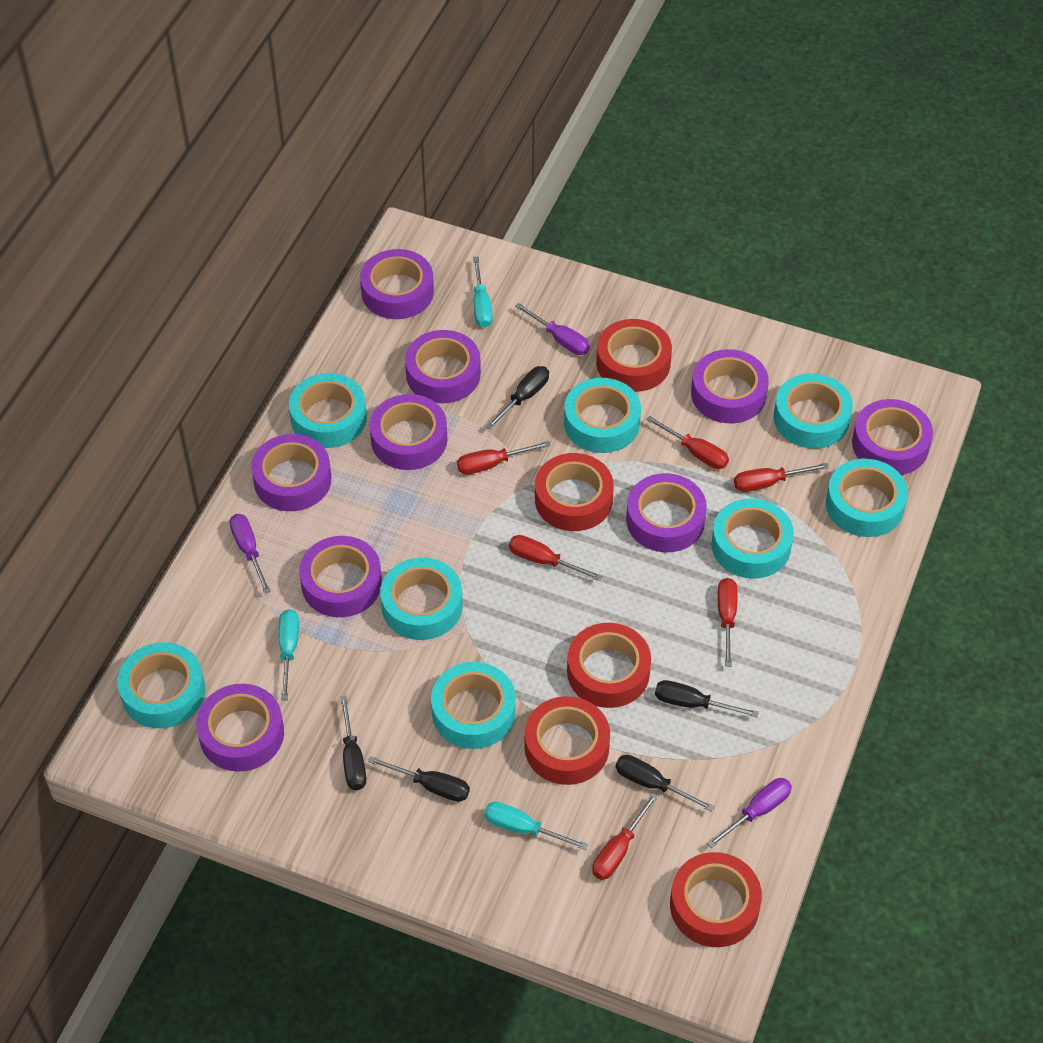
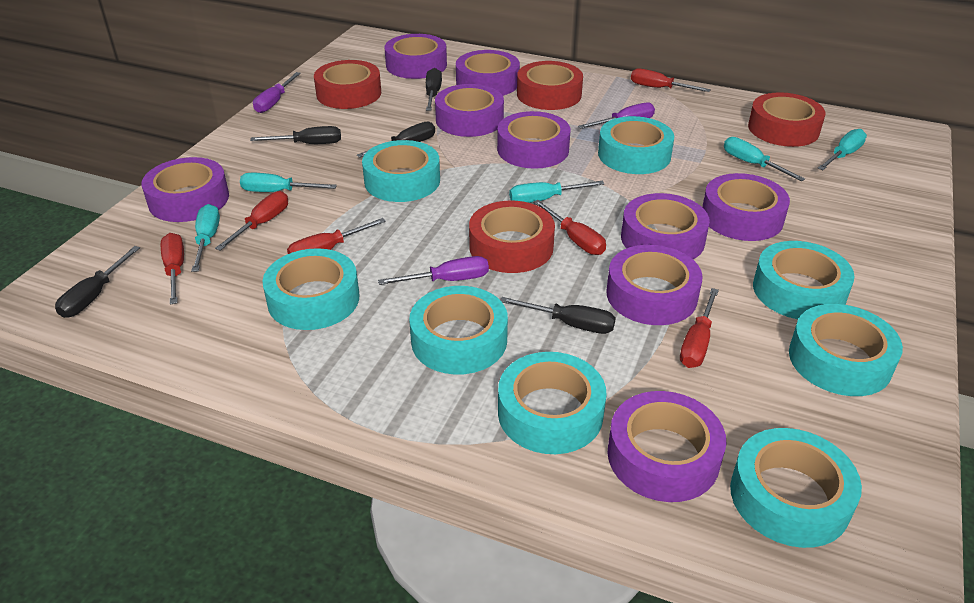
red tape: 5 -> 4
turquoise screwdriver: 3 -> 5

